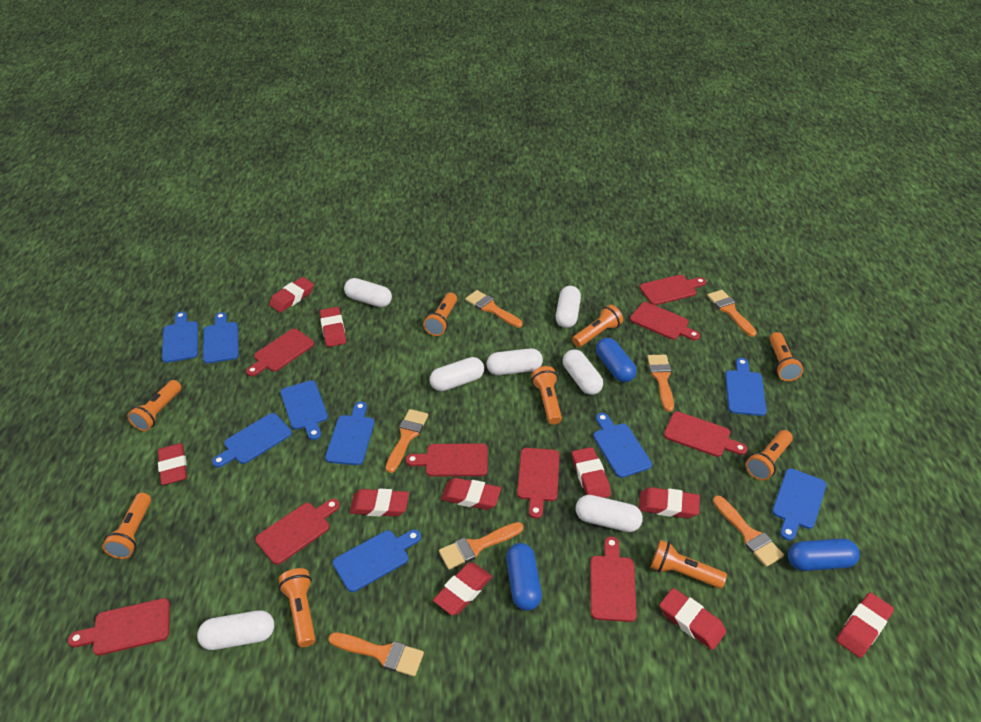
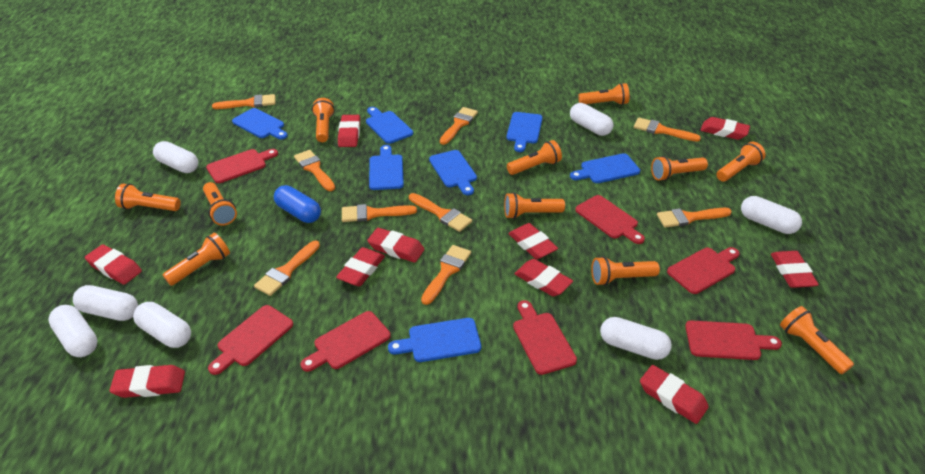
blue capsule: 3 -> 1
blue cutting board: 9 -> 7
orange brush: 7 -> 9
orange flashlight: 9 -> 11
red cutting board: 9 -> 7

